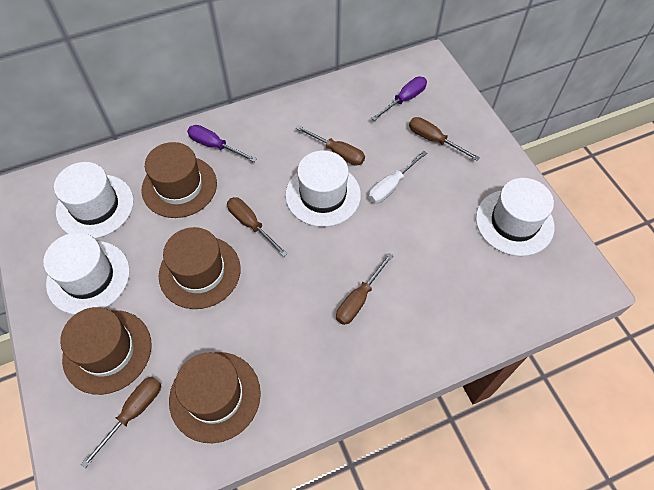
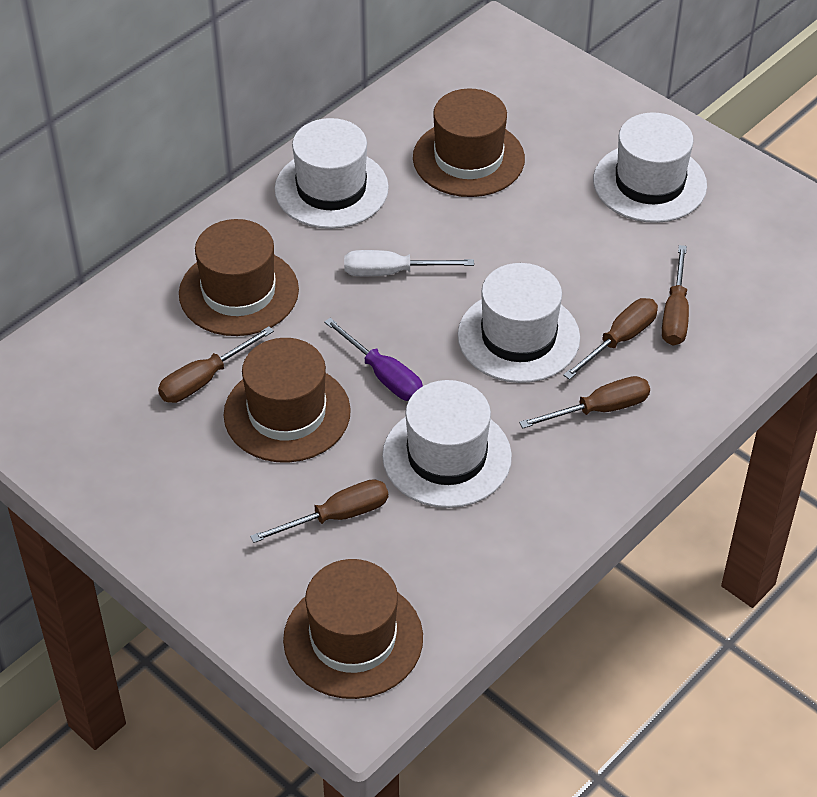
purple screwdriver: 2 -> 1

